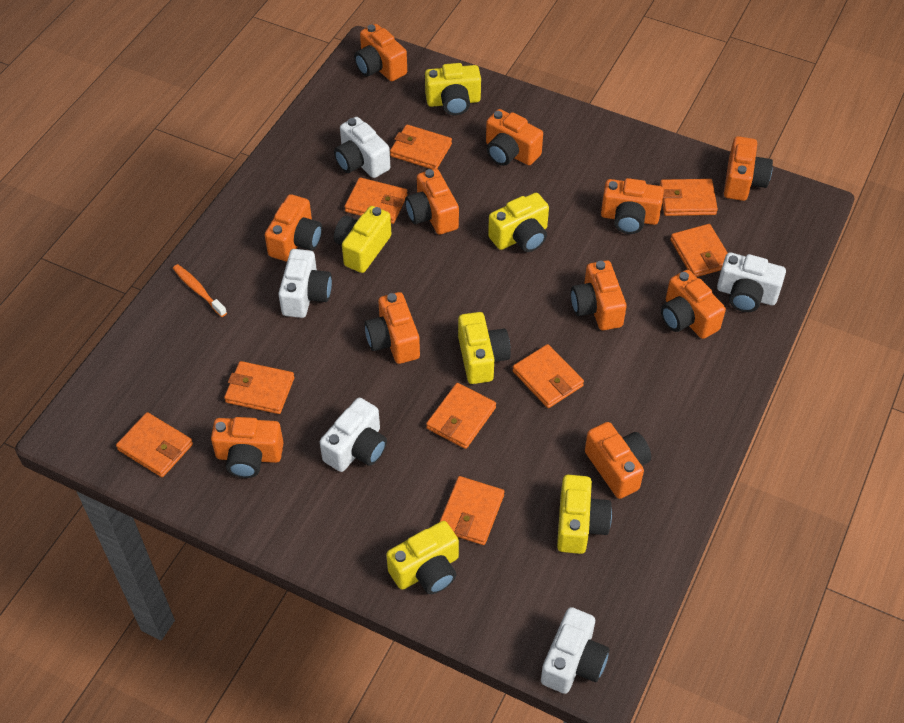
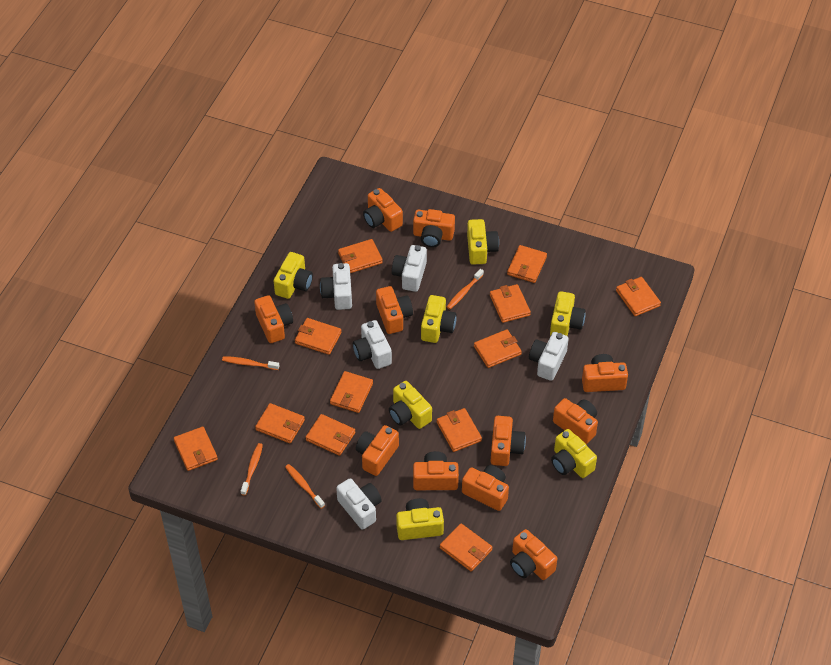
orange toothbrush: 1 -> 4
orange wallet: 9 -> 12
yellow camera: 6 -> 7

